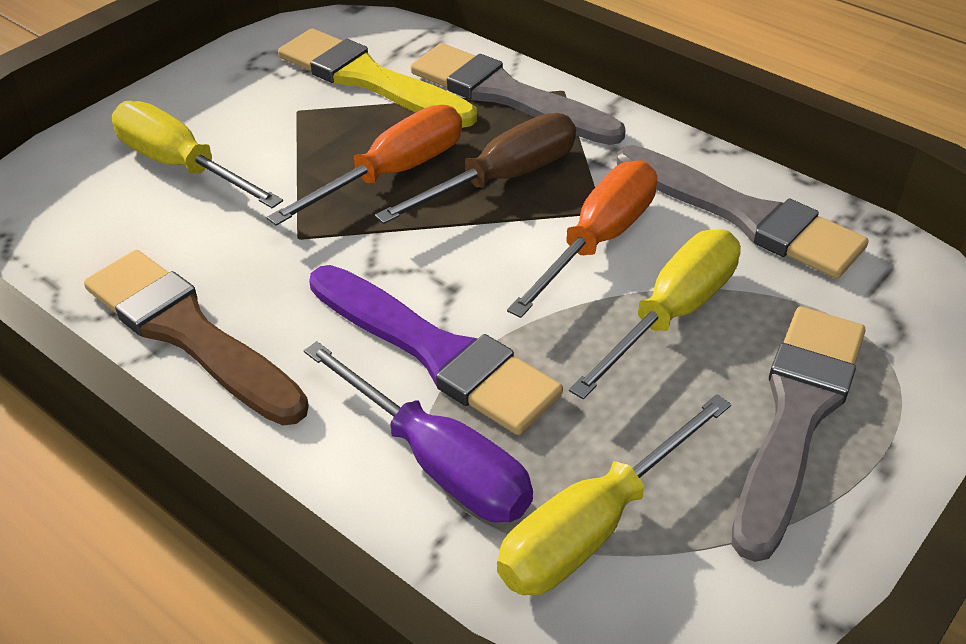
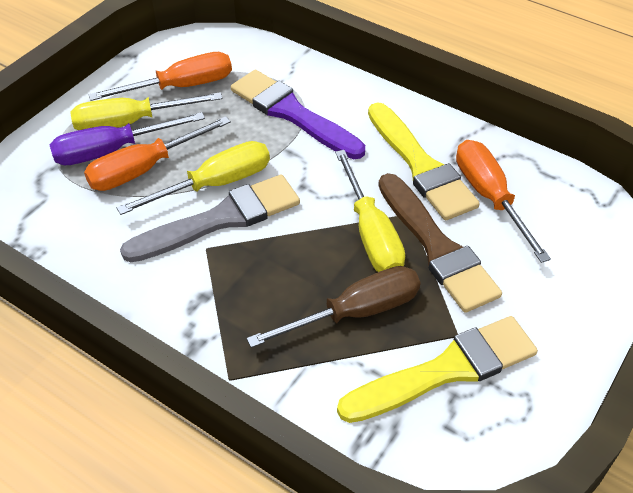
grey brush: 3 -> 1
orange screwdriver: 2 -> 3
yellow brush: 1 -> 2

